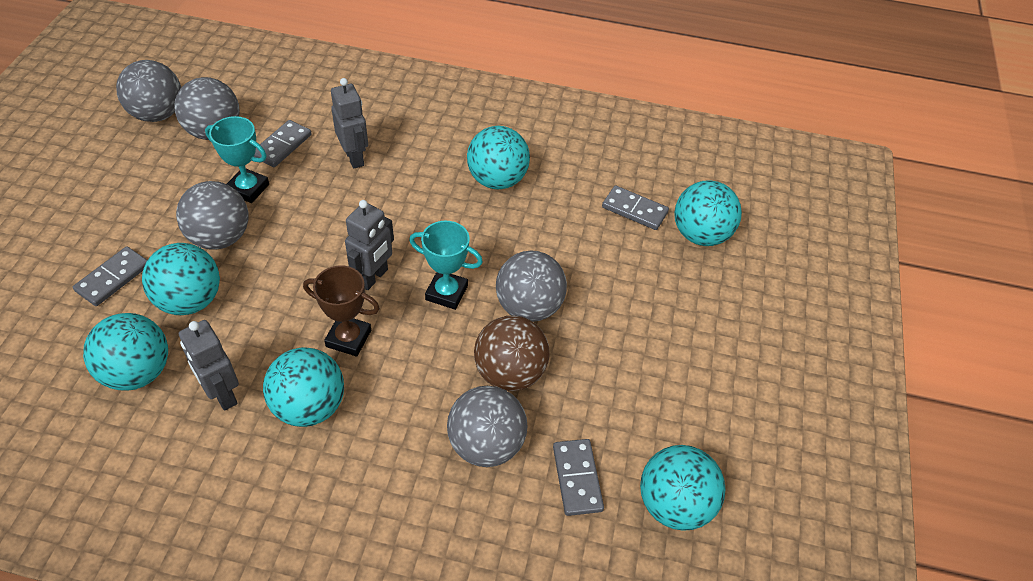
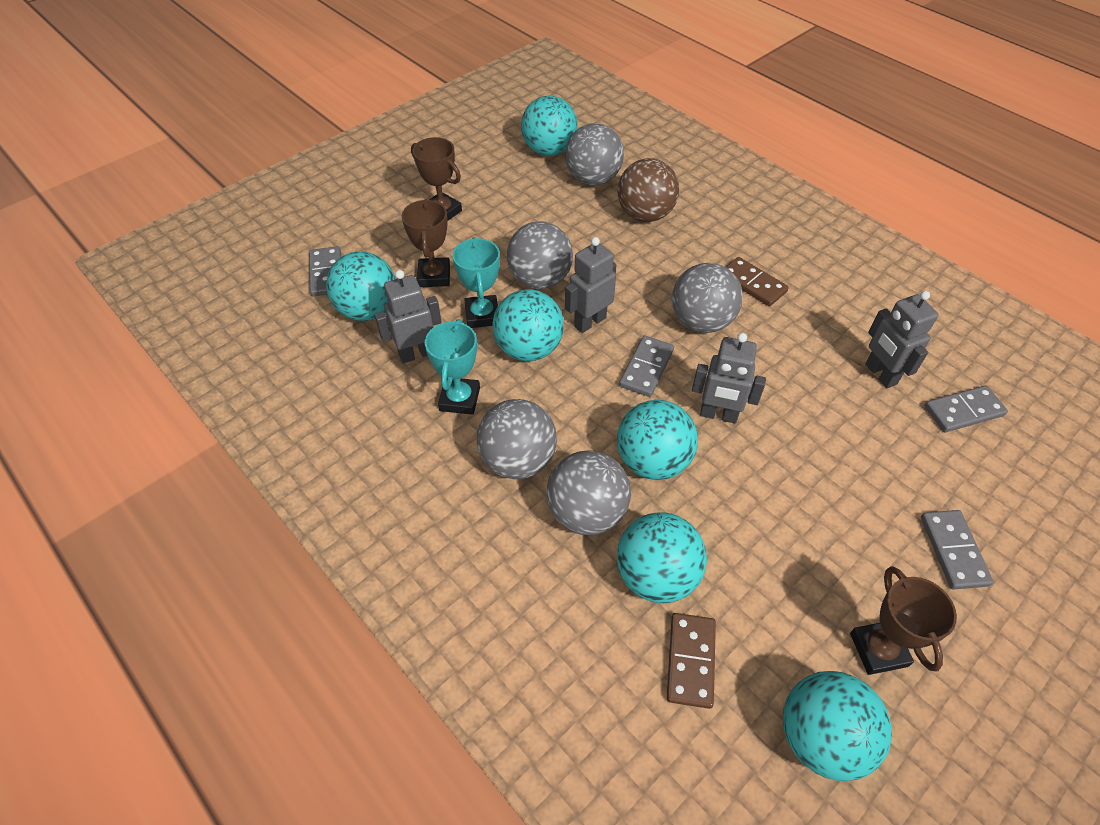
brown domino: 0 -> 2
brown trophy: 1 -> 3
grey robot: 3 -> 4

